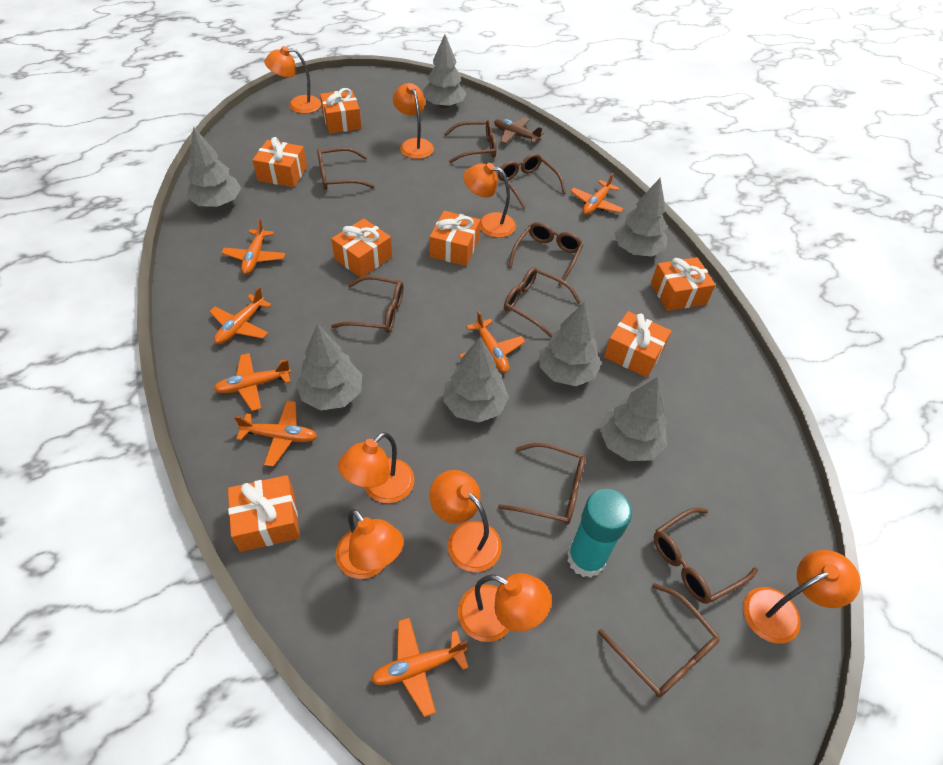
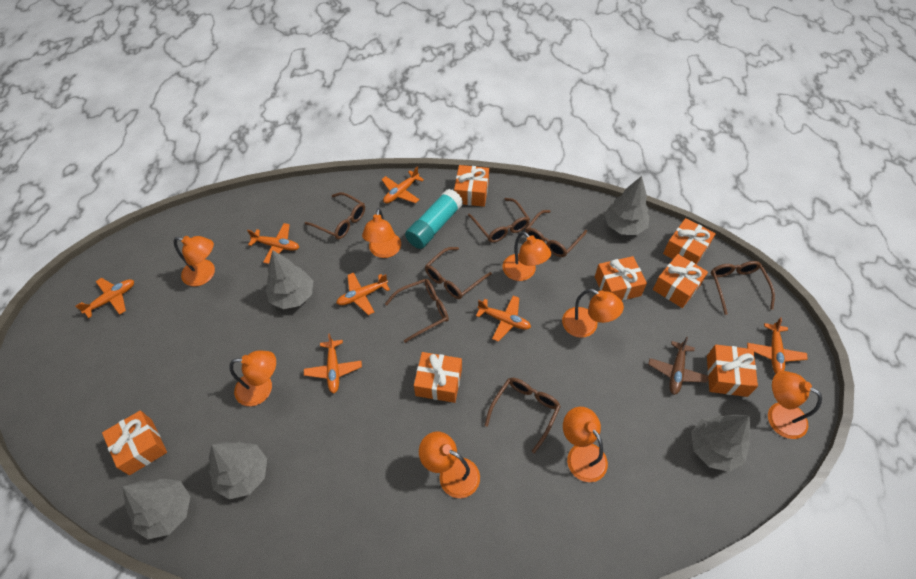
brown glasses: 9 -> 7
grey tree: 7 -> 5

